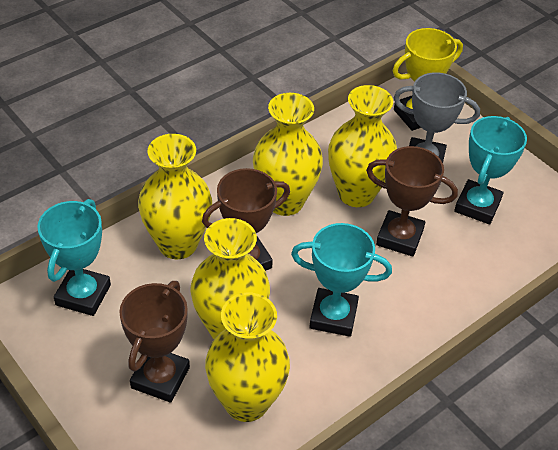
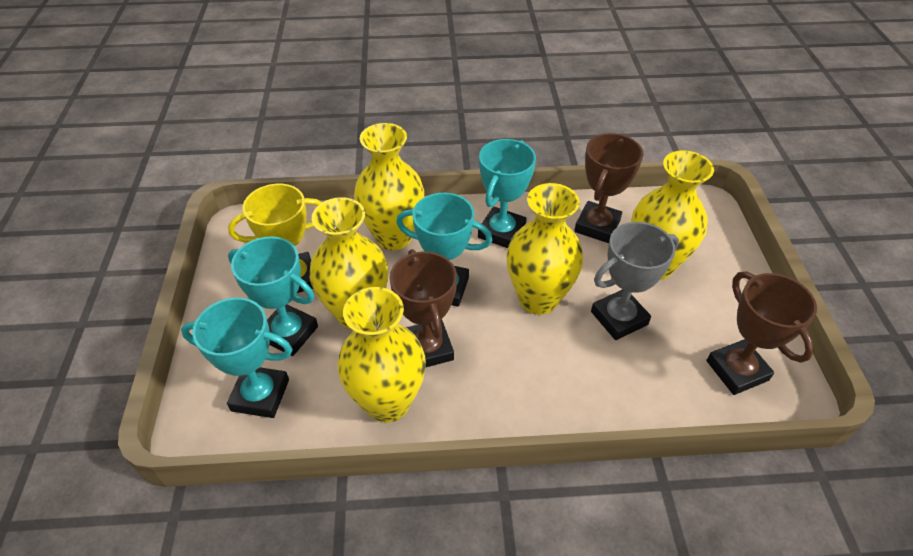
turquoise trophy: 3 -> 4

